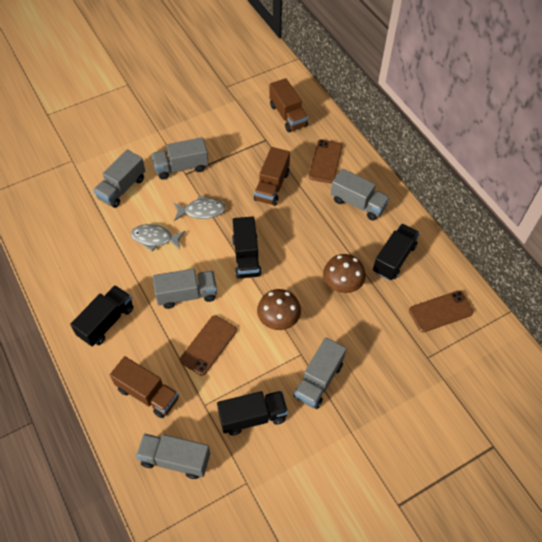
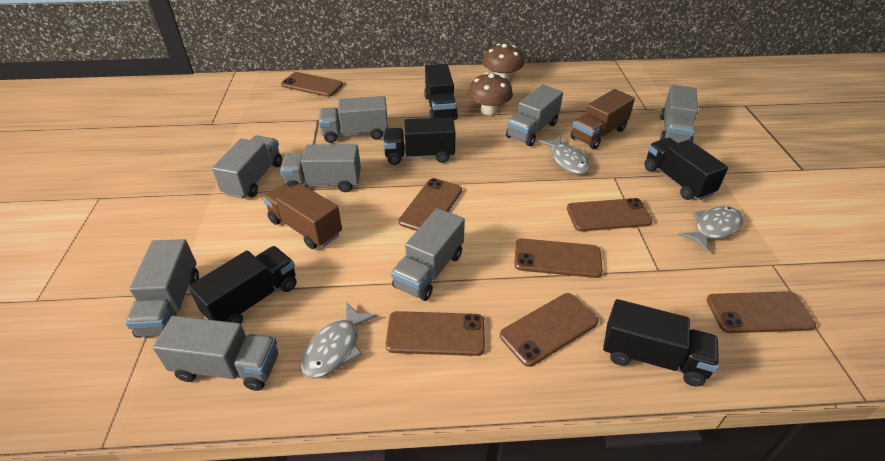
black truck: 4 -> 5
brown phone: 3 -> 7
brown truck: 3 -> 2
grey fish: 2 -> 3
grey truck: 6 -> 8

